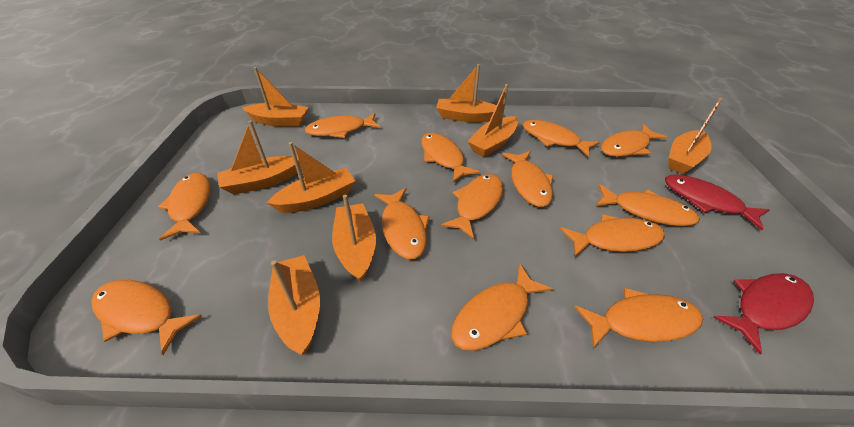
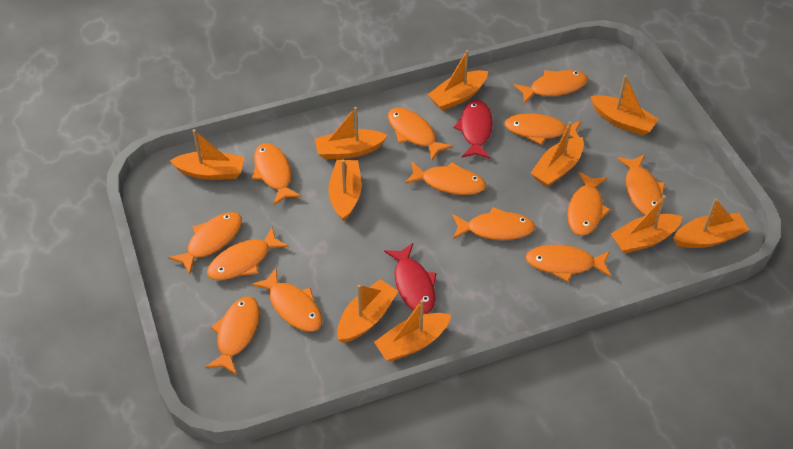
orange boat: 8 -> 10

